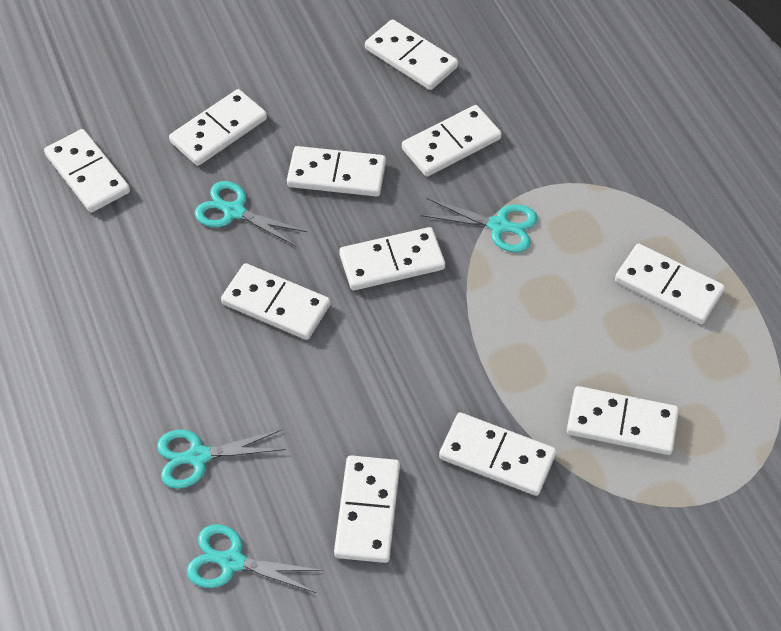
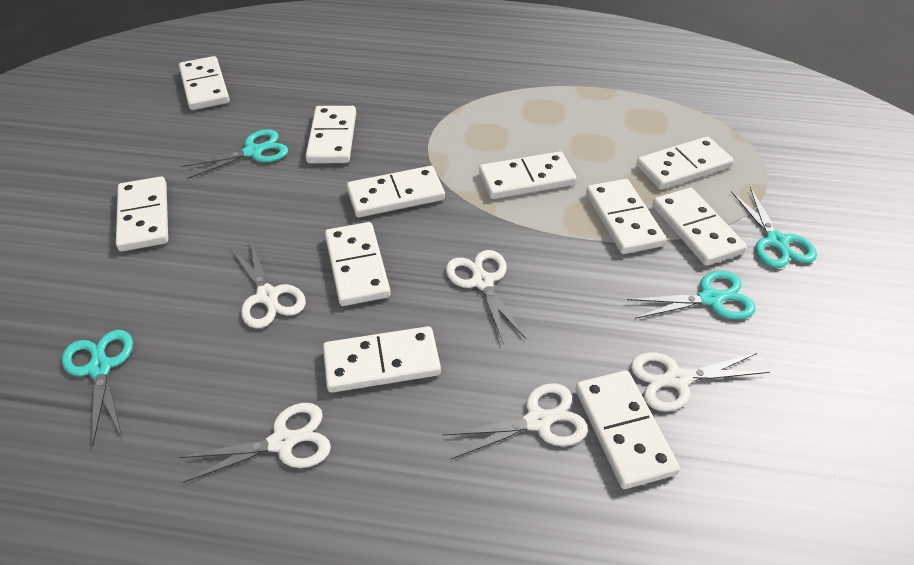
white scissors: 0 -> 5

